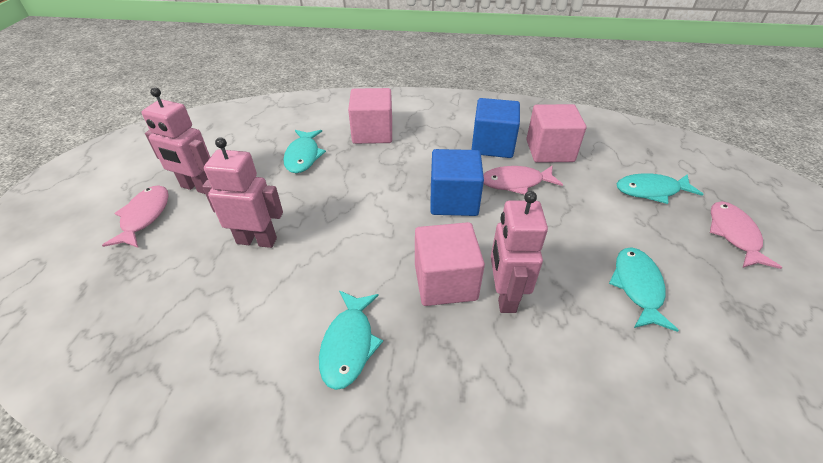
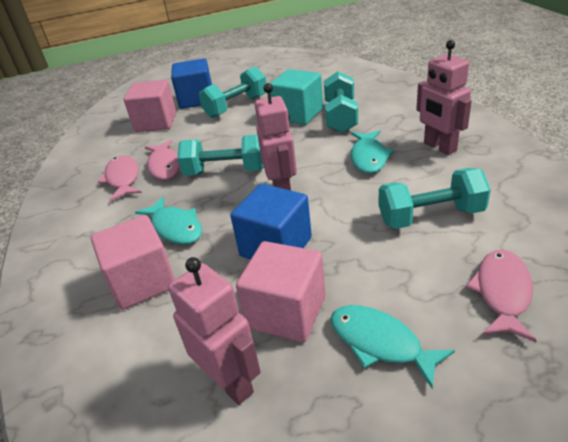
turquoise cube: 0 -> 1
turquoise dumbbell: 0 -> 4
turquoise fish: 4 -> 3

